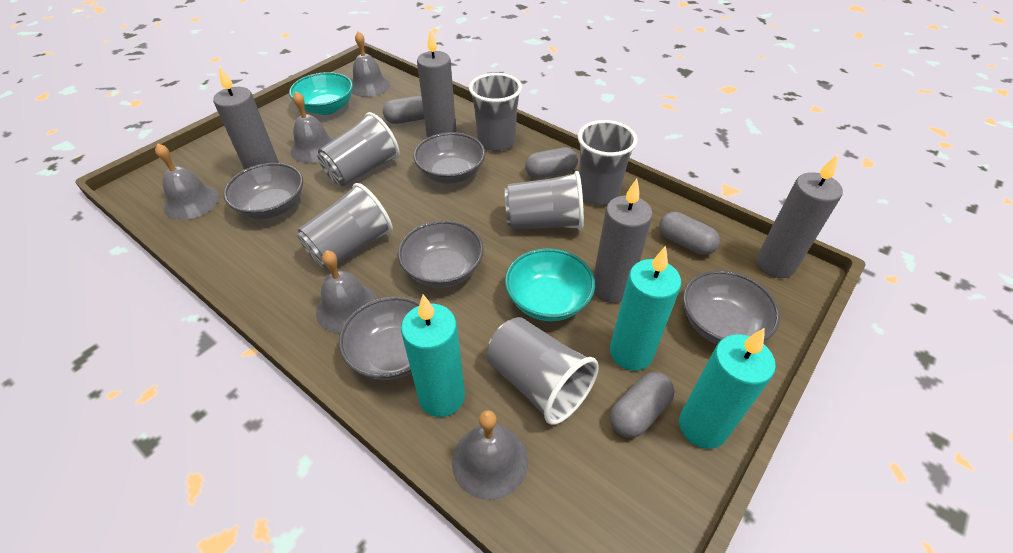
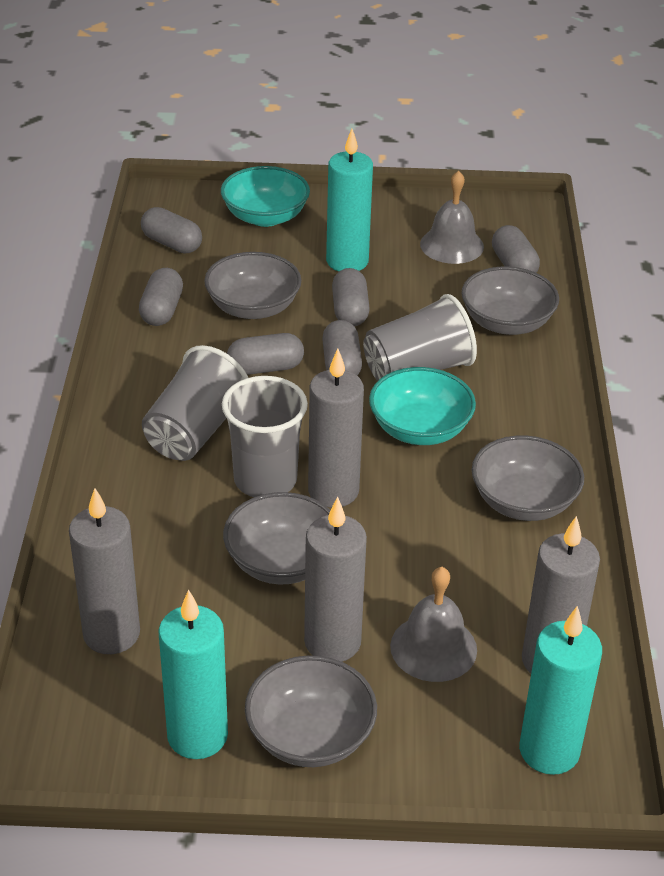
grey bell: 5 -> 2
grey capsule: 4 -> 6
grey cup: 6 -> 3

